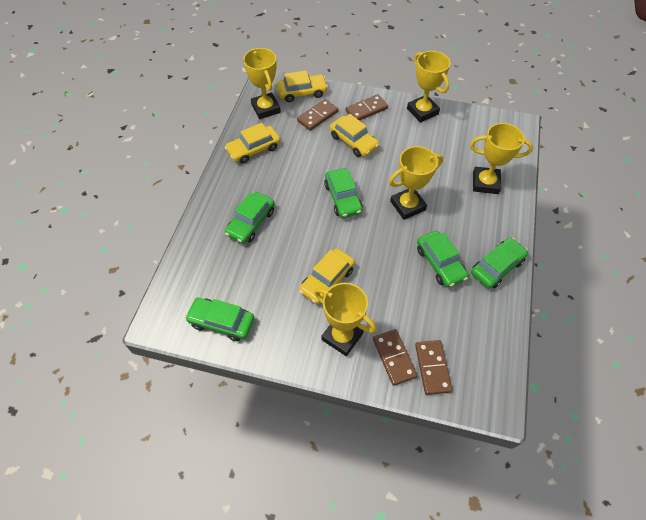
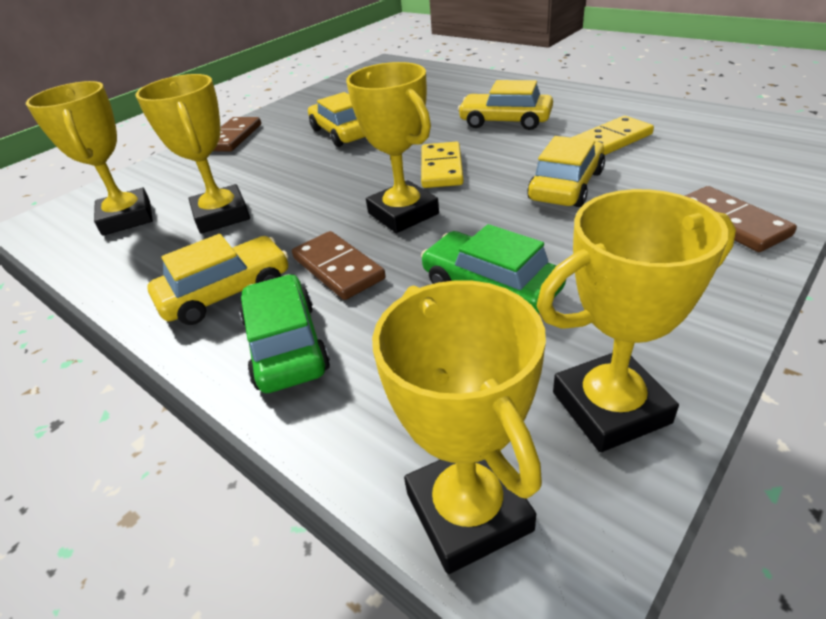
brown domino: 4 -> 3
green car: 5 -> 2
yellow domino: 0 -> 2

